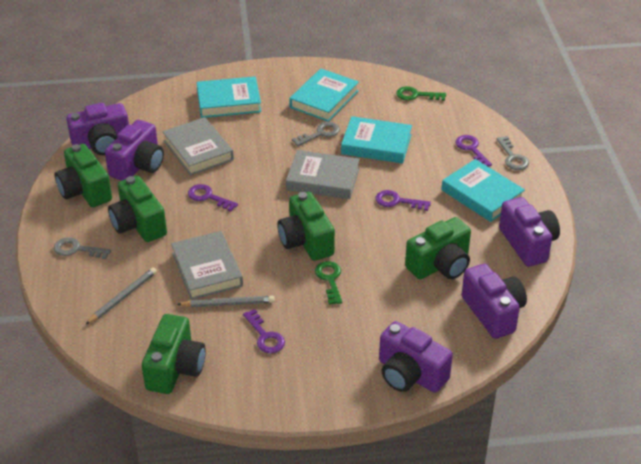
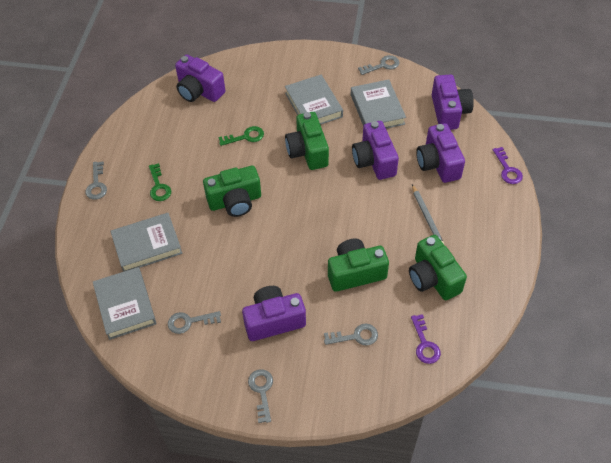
green camera: 5 -> 4
grey book: 3 -> 4
grey key: 3 -> 5
grey pencil: 2 -> 1
purple key: 4 -> 2
turquoise book: 4 -> 0

